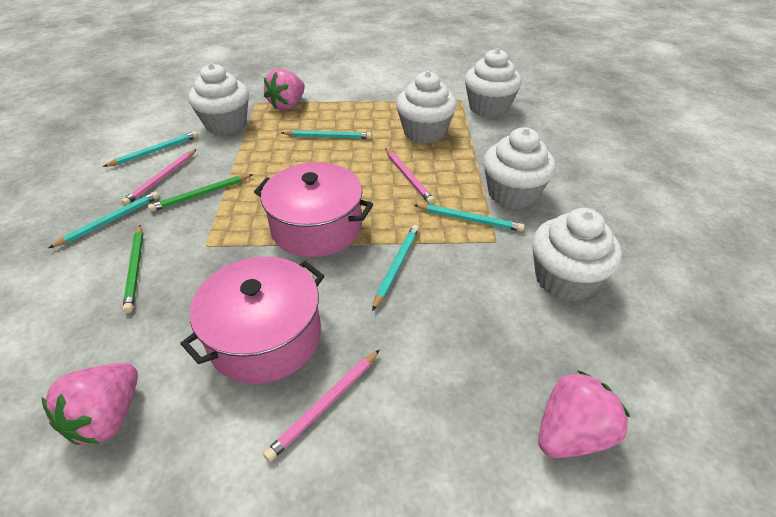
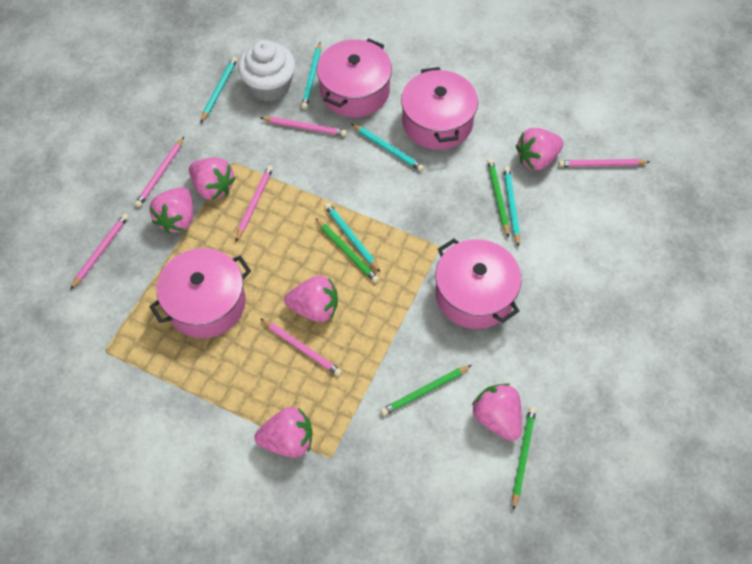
green pencil: 2 -> 4
pink pencil: 3 -> 6
pink pot: 2 -> 4
pink strawberry: 3 -> 6
white cupcake: 5 -> 1

